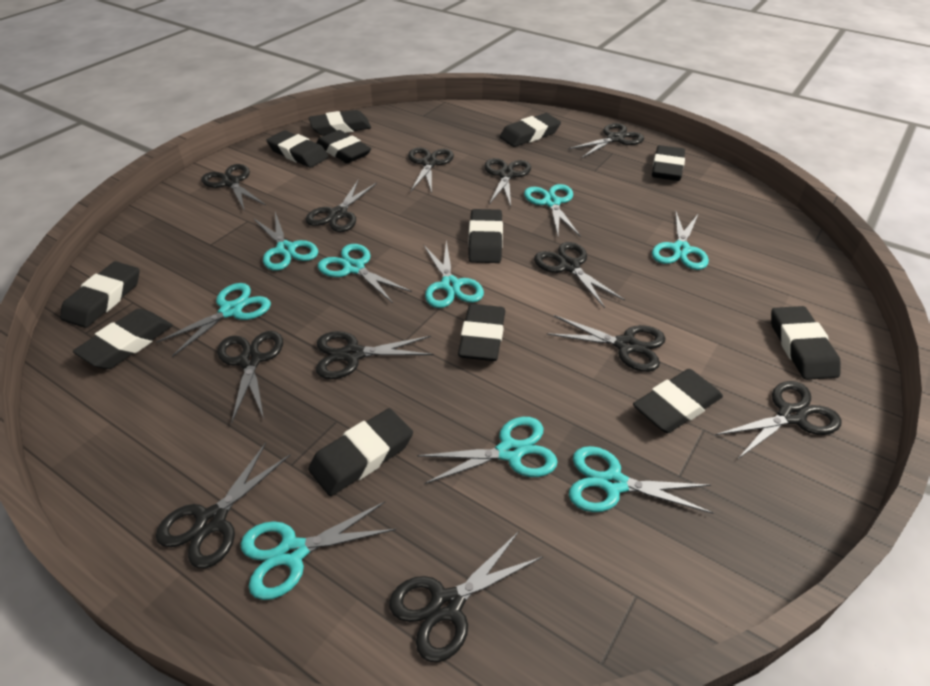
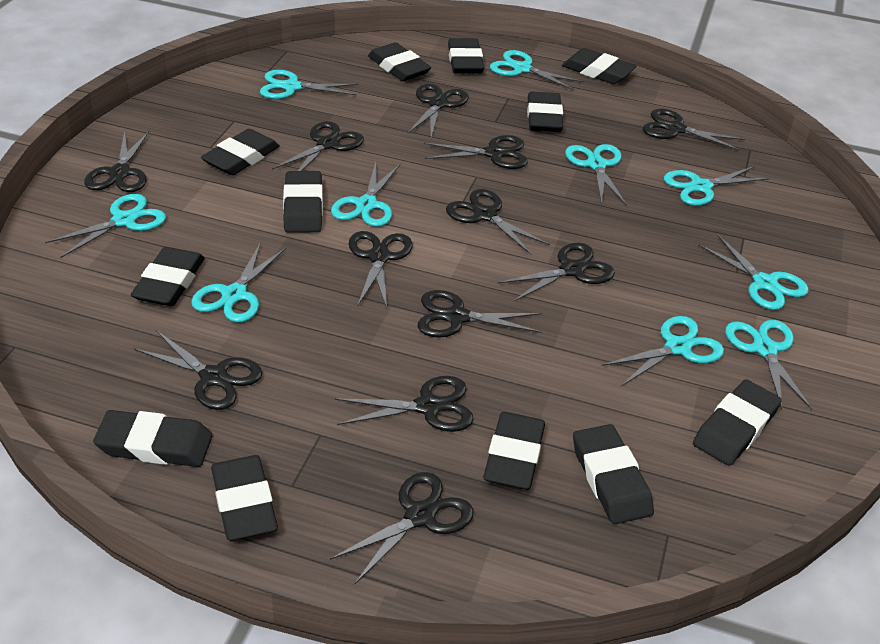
turquoise scissors: 9 -> 10

